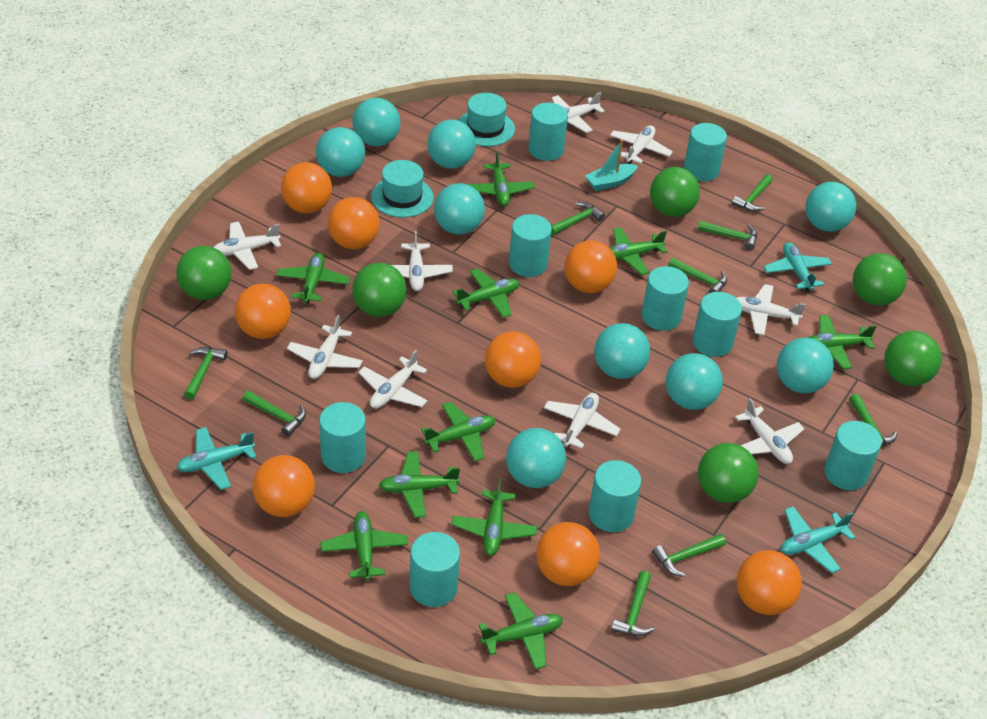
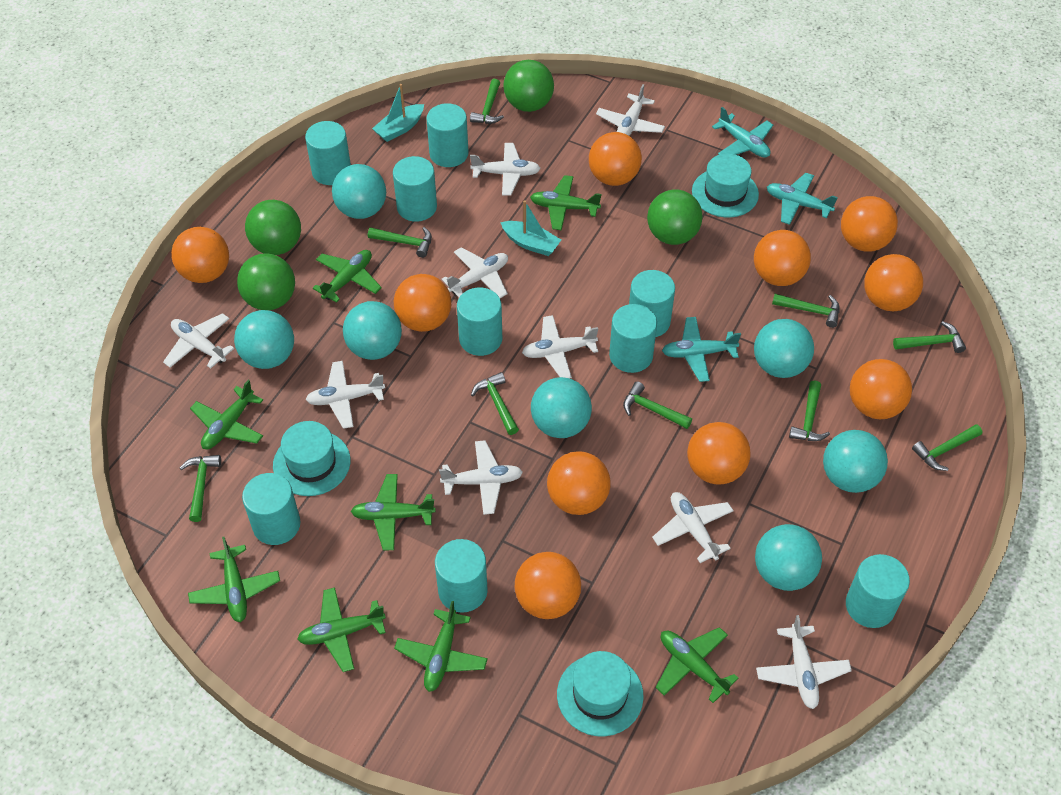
green ball: 6 -> 4
green plane: 10 -> 8
orange ball: 8 -> 10
turquoise ball: 9 -> 7
turquoise boat: 1 -> 2
turquoise hat: 2 -> 3

